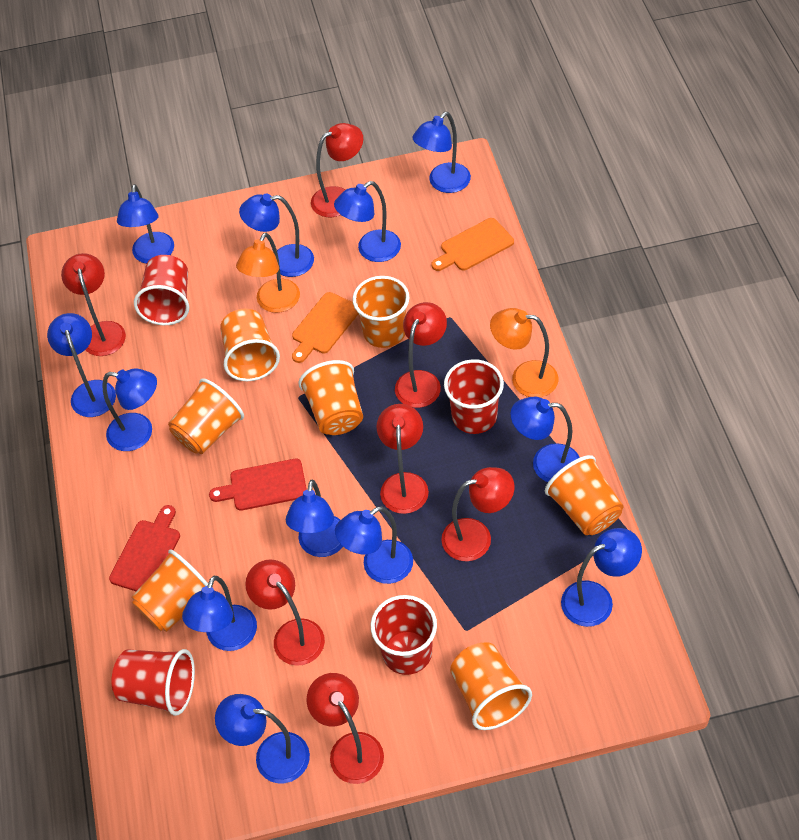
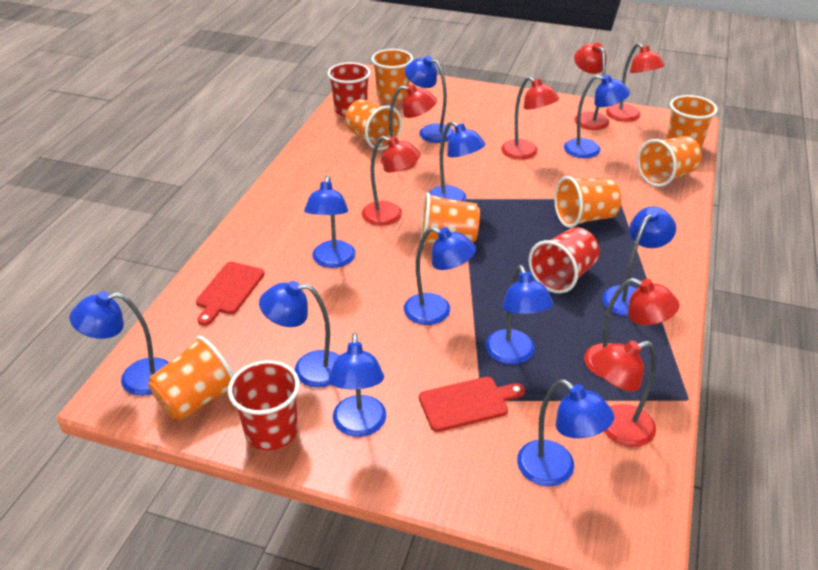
blue lamp: 12 -> 11
orange cutting board: 2 -> 0
orange lamp: 2 -> 0
red cup: 4 -> 3

